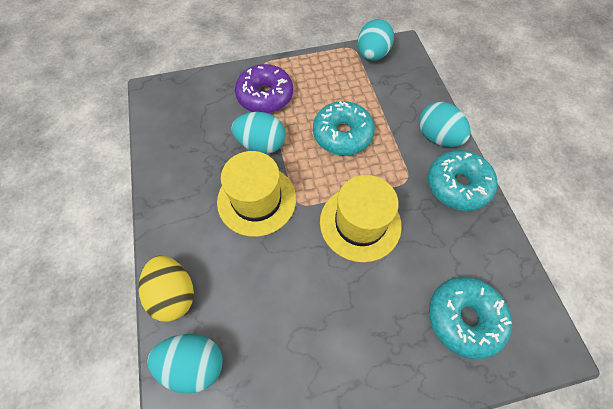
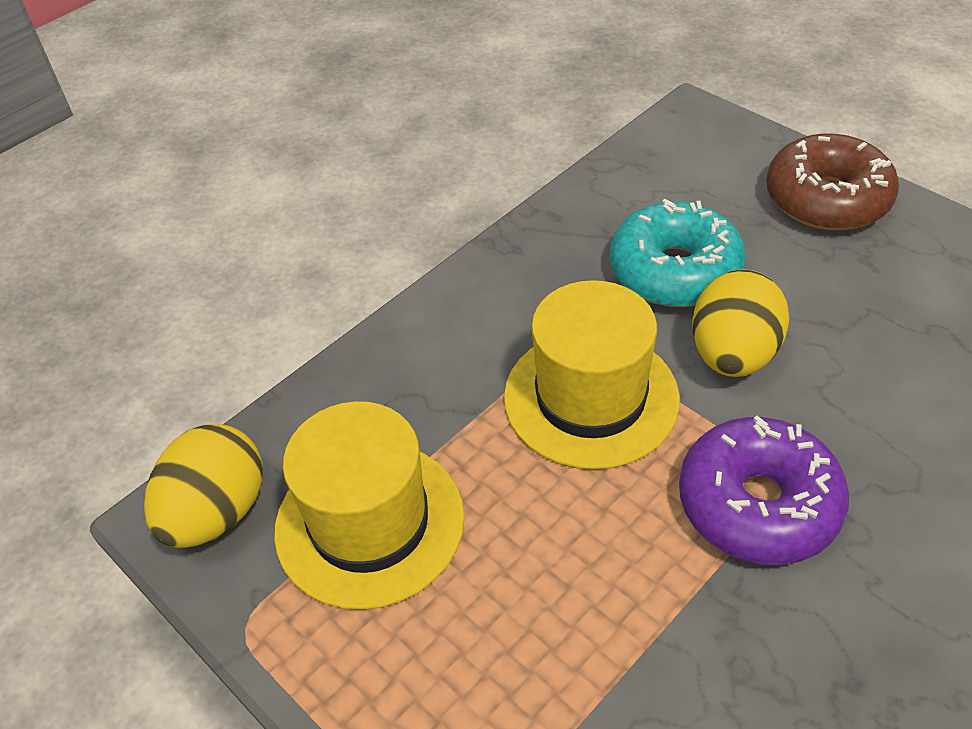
brown donut: 0 -> 1
turquoise donut: 3 -> 1
turquoise egg: 4 -> 0
yellow egg: 1 -> 2

